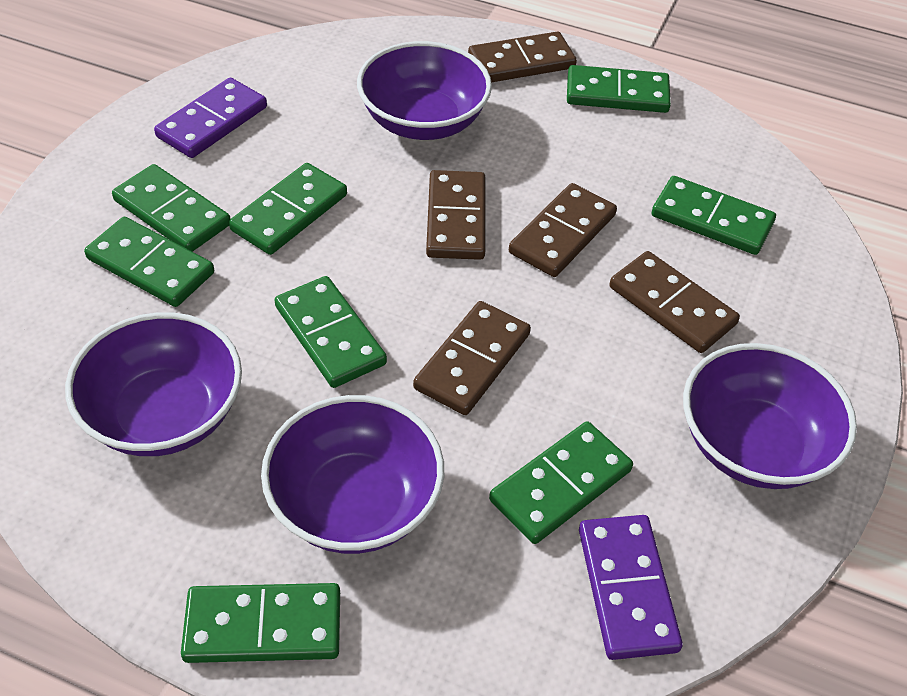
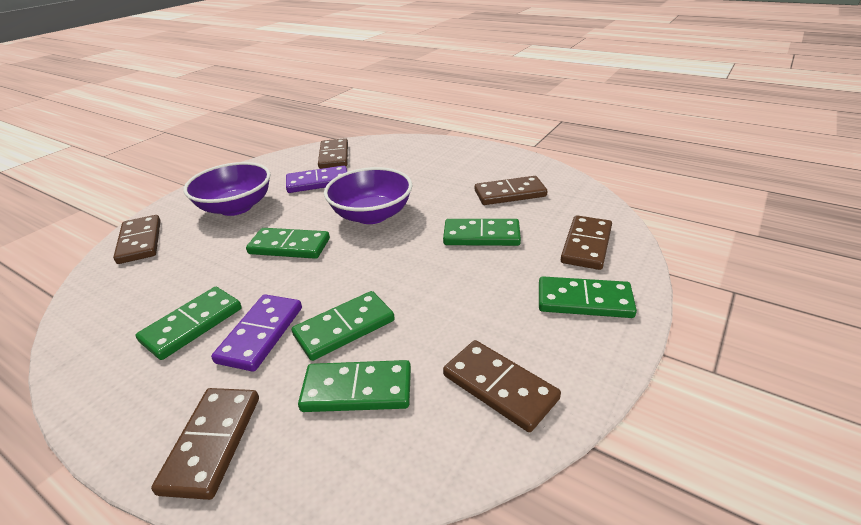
brown domino: 5 -> 6
green domino: 8 -> 6
purple bowl: 4 -> 2

